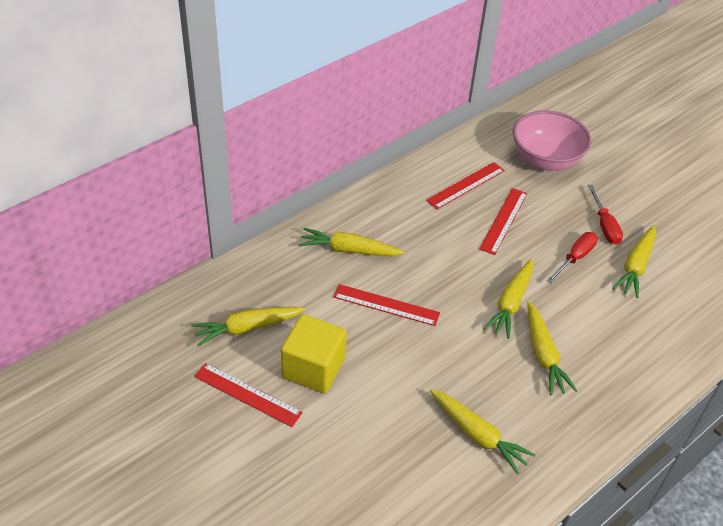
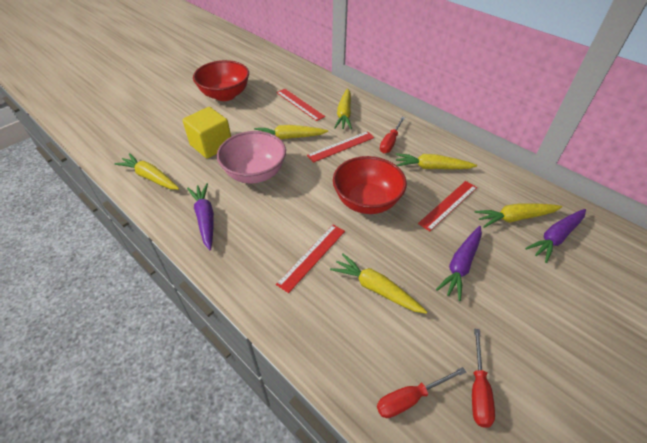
purple carrot: 0 -> 3
red bowl: 0 -> 2
red screwdriver: 2 -> 3

